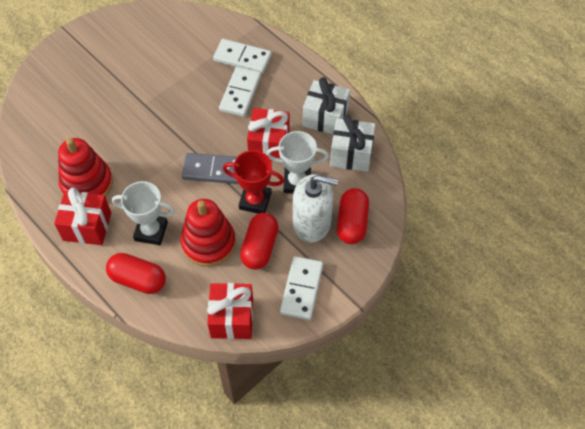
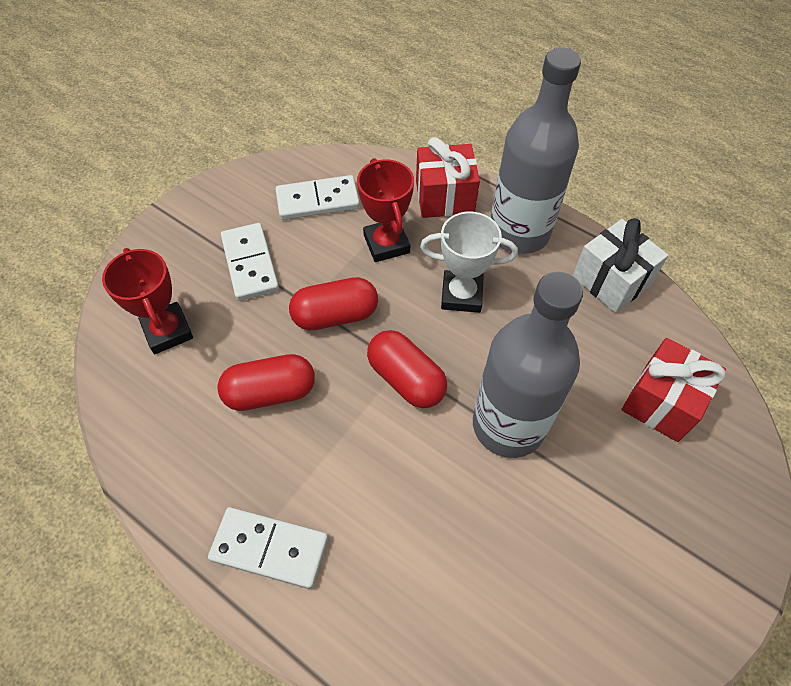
grey bottle: 0 -> 2
grey domino: 1 -> 0
red gift: 3 -> 2
red stacking toy: 2 -> 0
red trophy: 1 -> 2
white gift: 2 -> 1
white soap dispenser: 1 -> 0
white trophy: 2 -> 1

